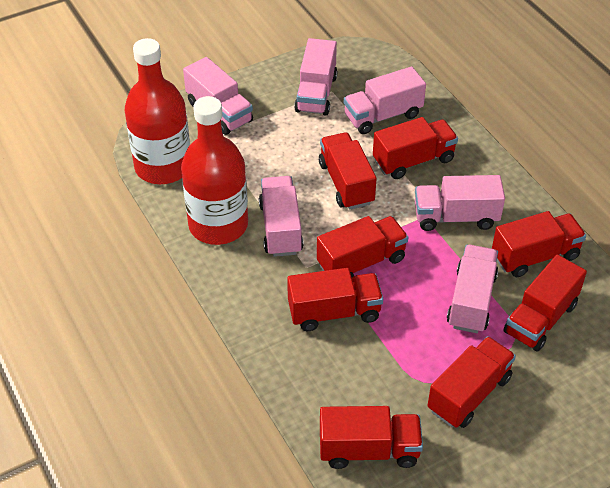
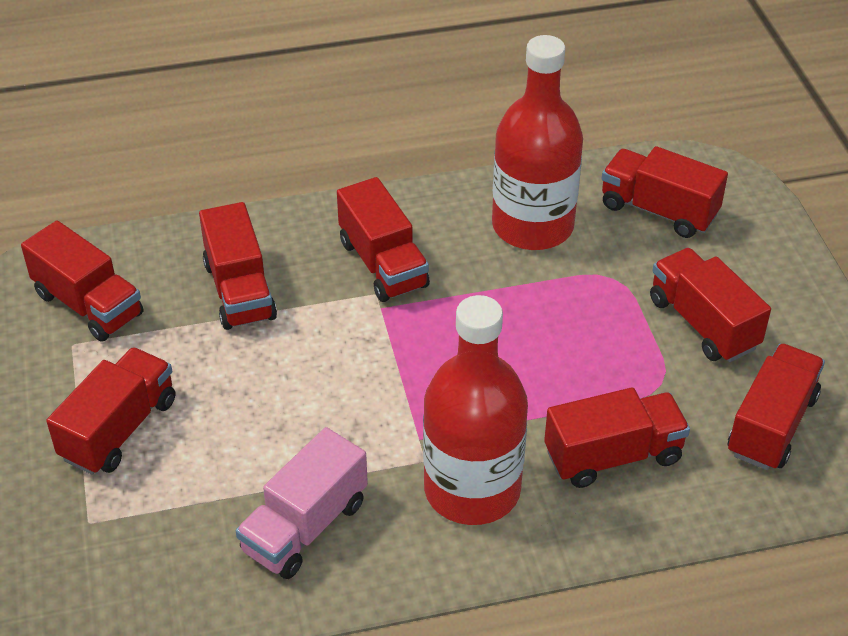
pink truck: 6 -> 1

